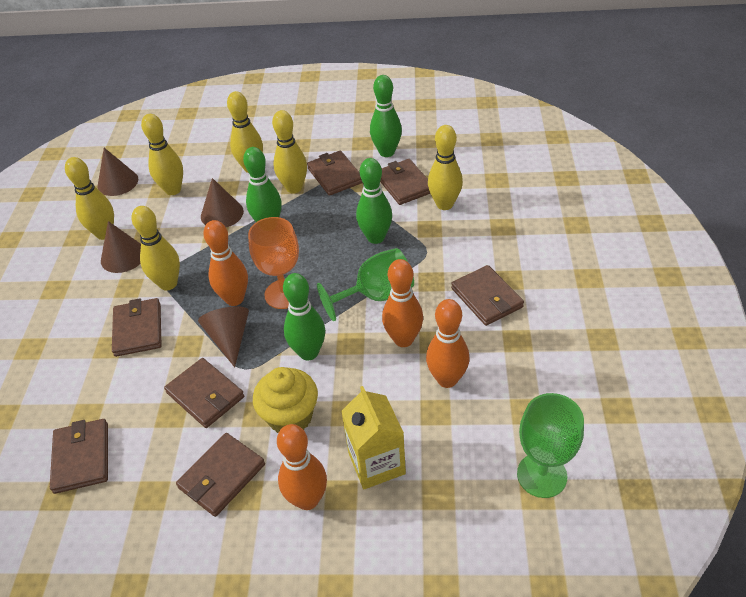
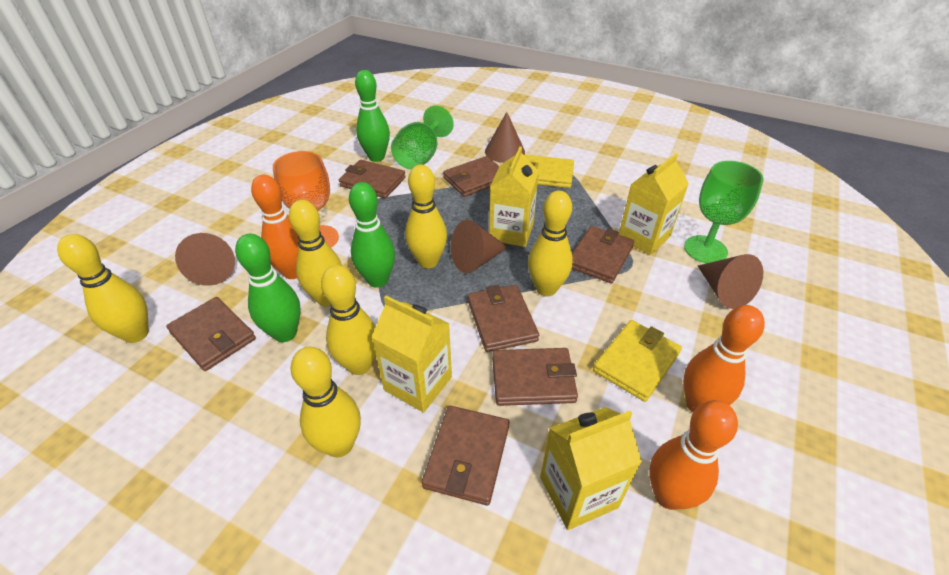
green bowling pin: 4 -> 3
orange bowling pin: 4 -> 3
yellow carton: 1 -> 4
yellow cupcake: 1 -> 0
yellow wallet: 0 -> 2

